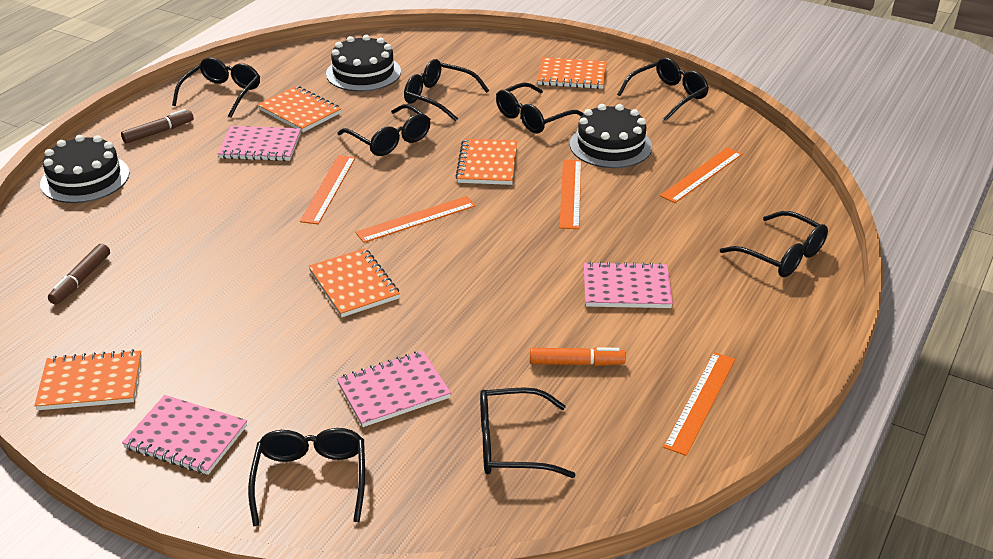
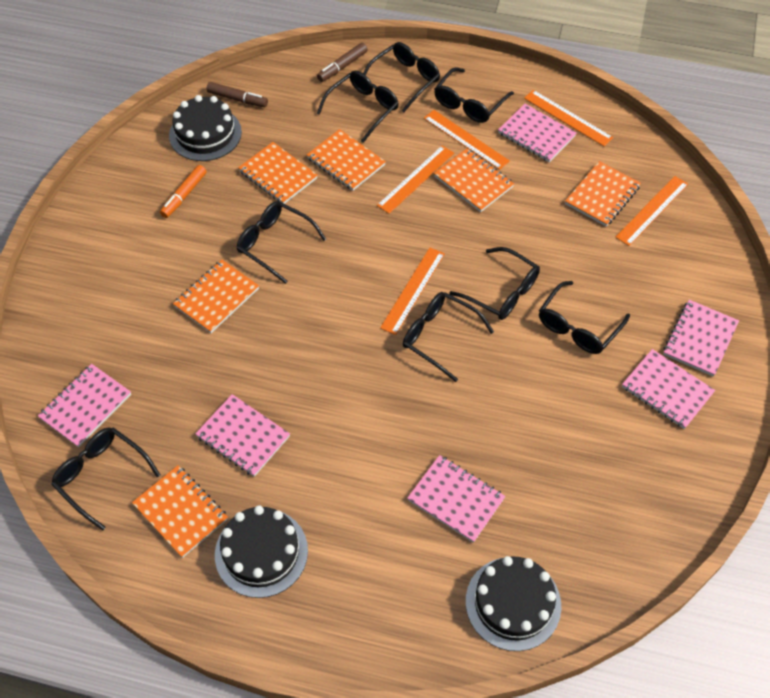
orange notebook: 5 -> 6
pink notebook: 4 -> 6

